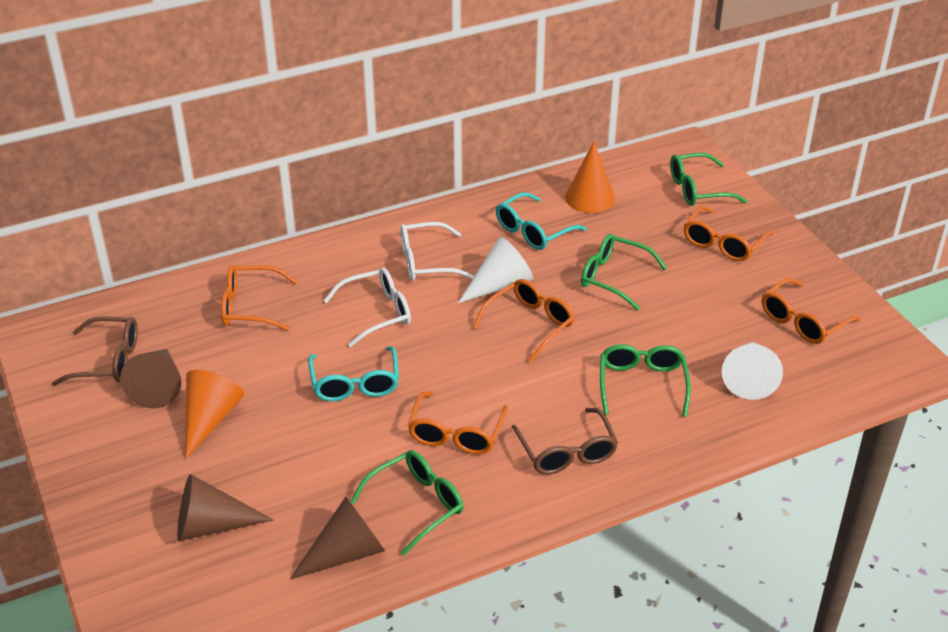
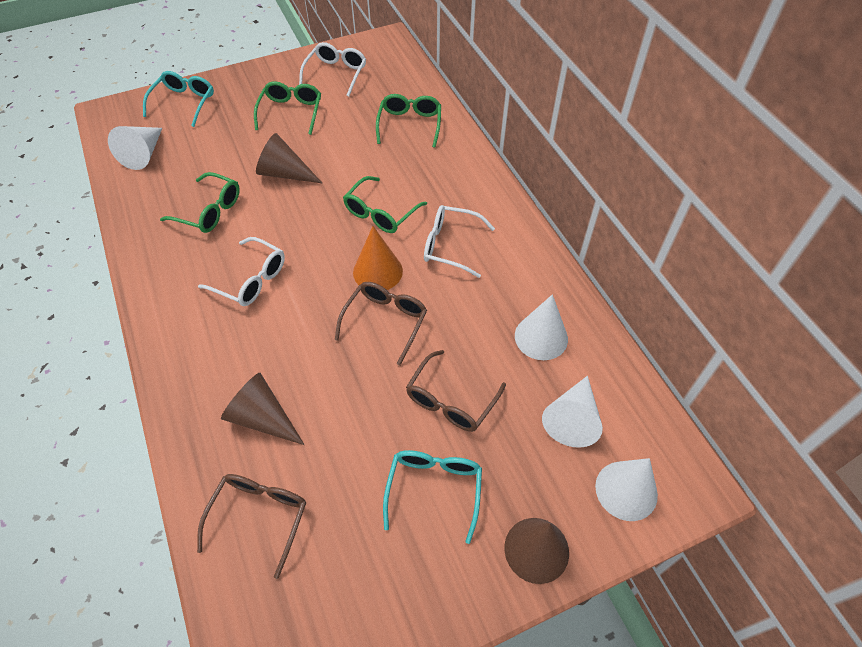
brown glasses: 2 -> 3
orange cone: 2 -> 1
orange glasses: 5 -> 0
white cone: 2 -> 4
white glasses: 2 -> 3

